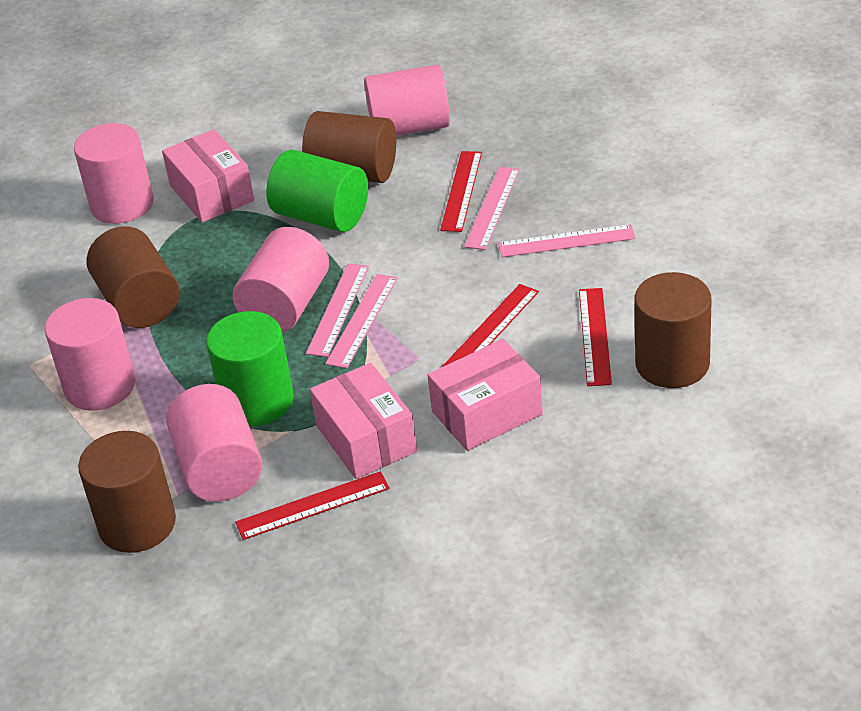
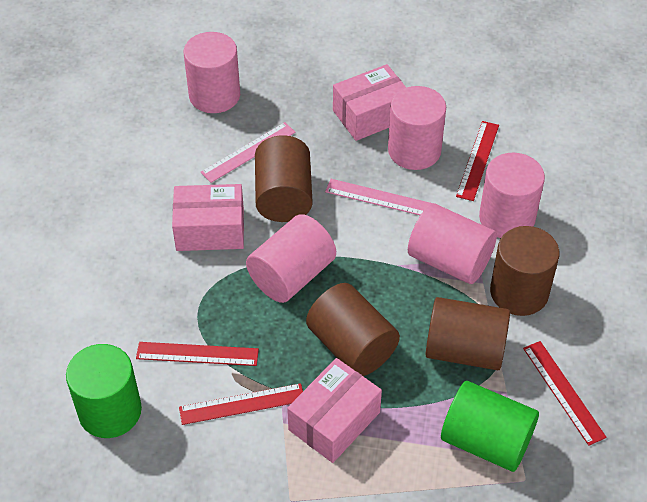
pink ruler: 4 -> 2

